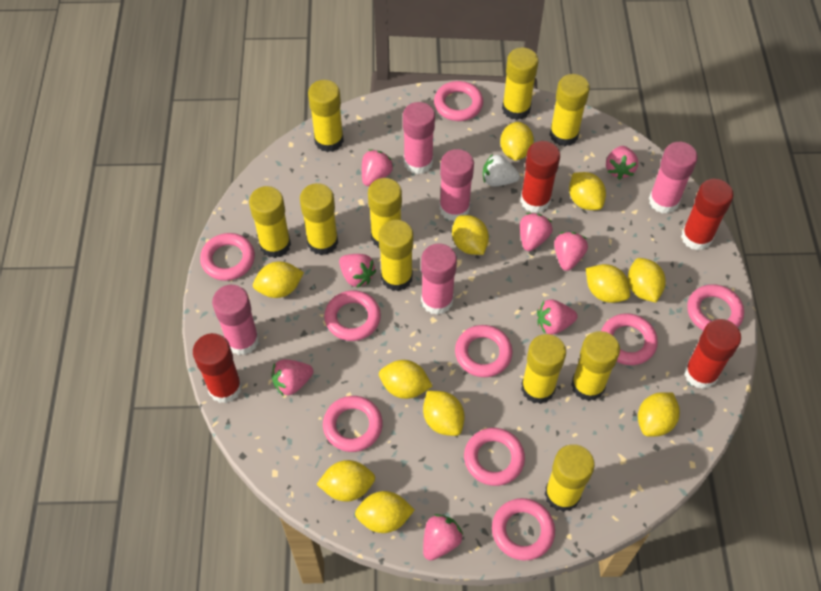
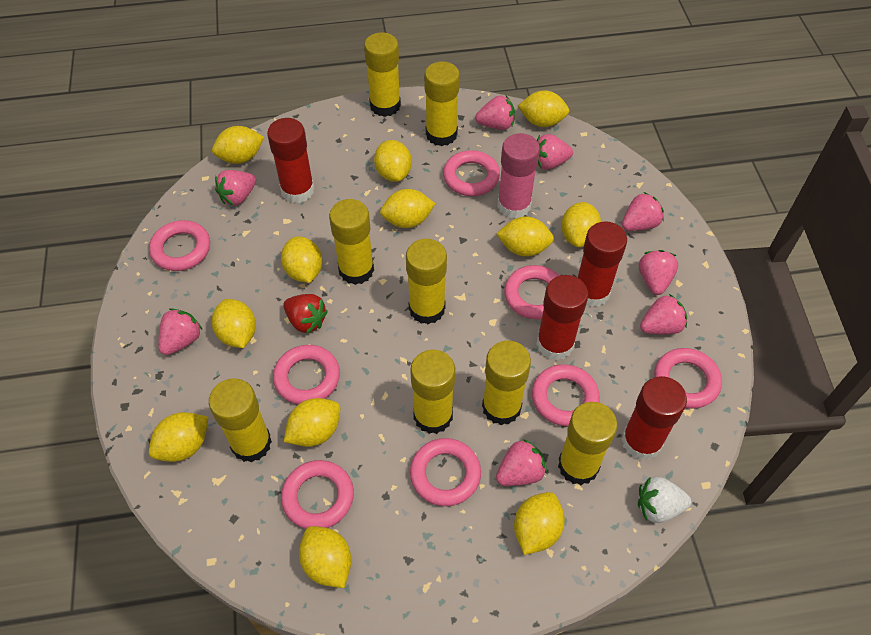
pink glue stick: 5 -> 1
pink ring: 9 -> 8
red strawberry: 0 -> 1
yellow glue stick: 10 -> 8
yellow lemon: 11 -> 12

